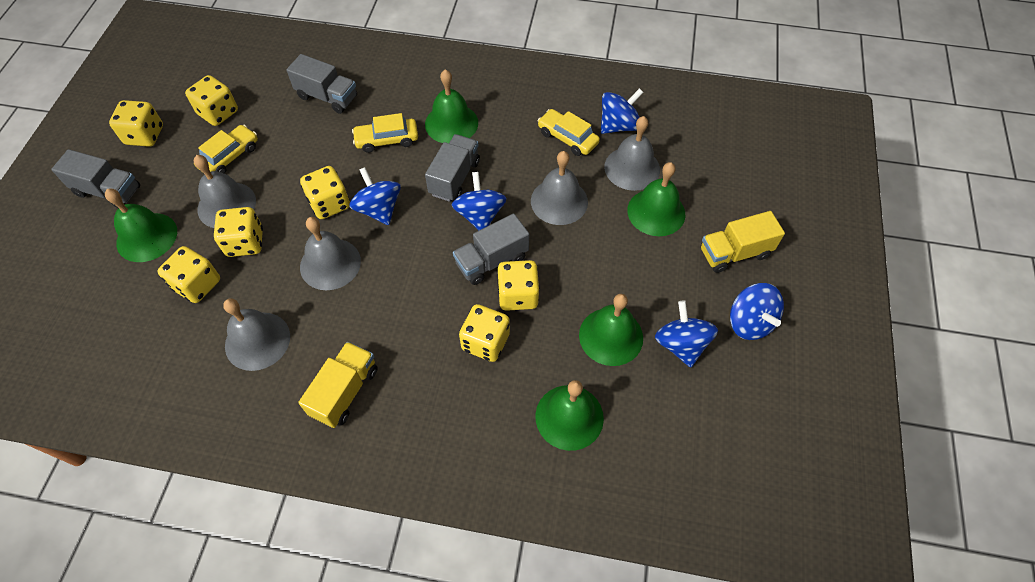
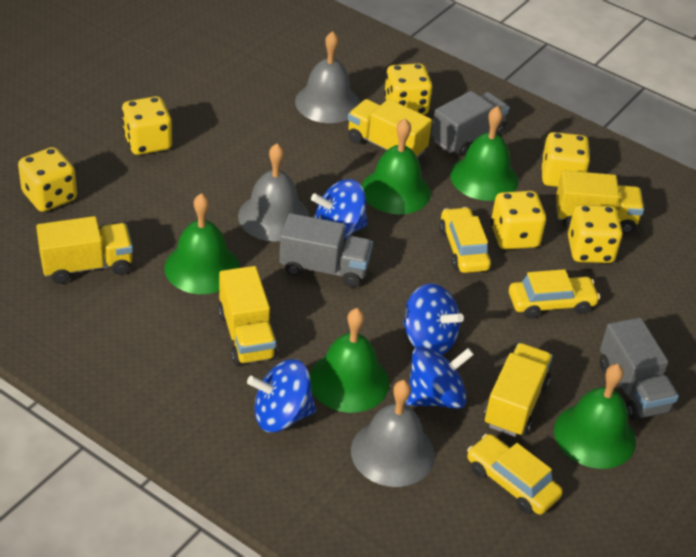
blue spinning top: 5 -> 4
grey bell: 5 -> 3
grey truck: 4 -> 3
yellow dice: 7 -> 6
yellow truck: 2 -> 5

